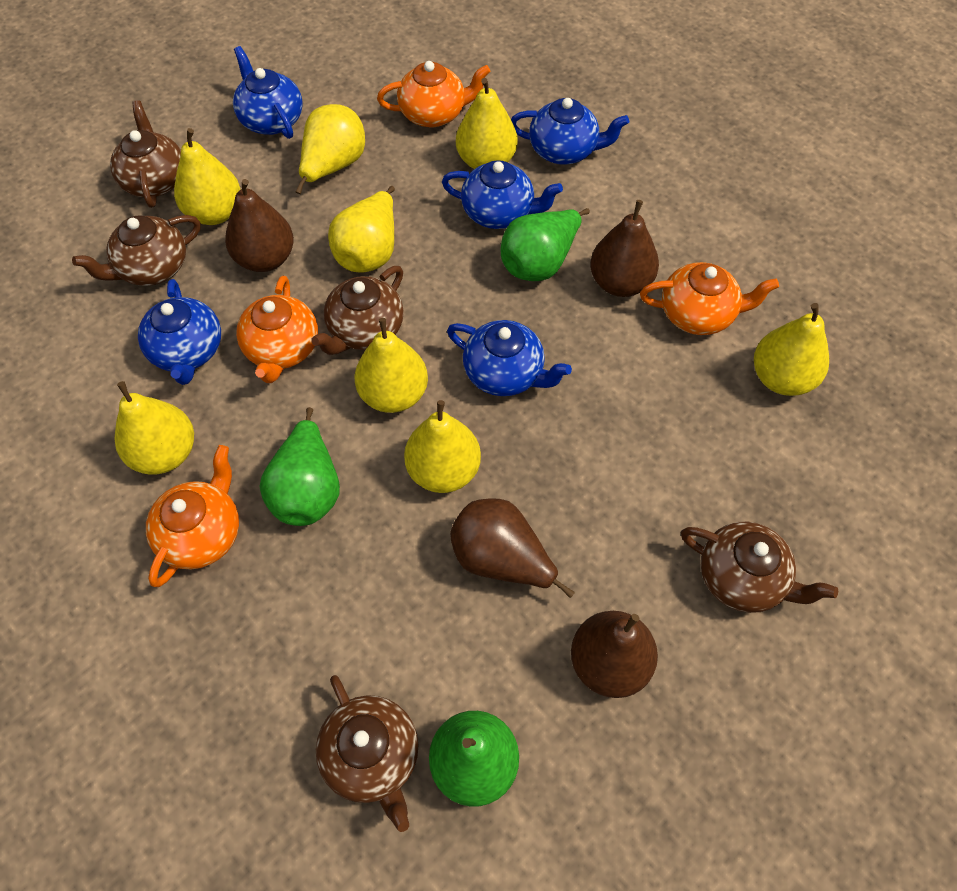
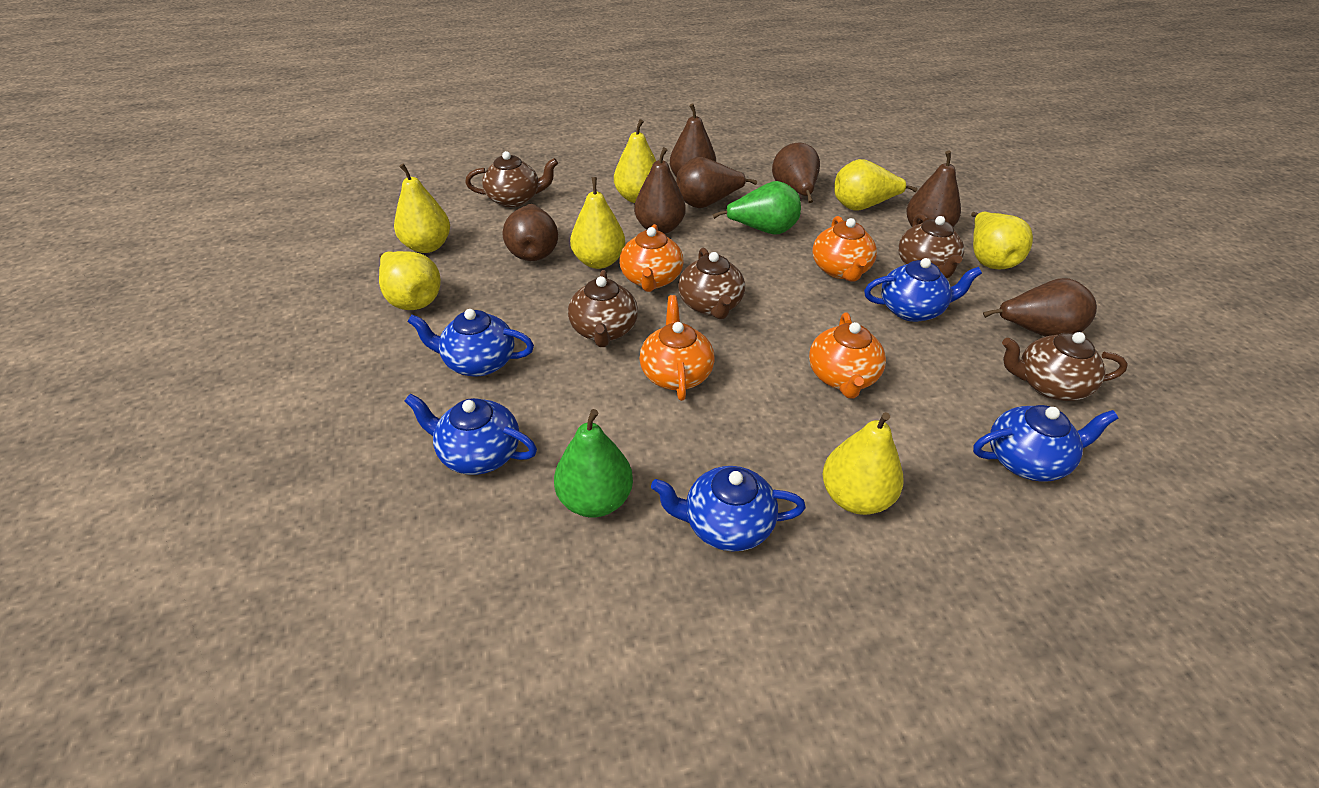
brown pear: 4 -> 7
green pear: 3 -> 2
yellow pear: 8 -> 7

